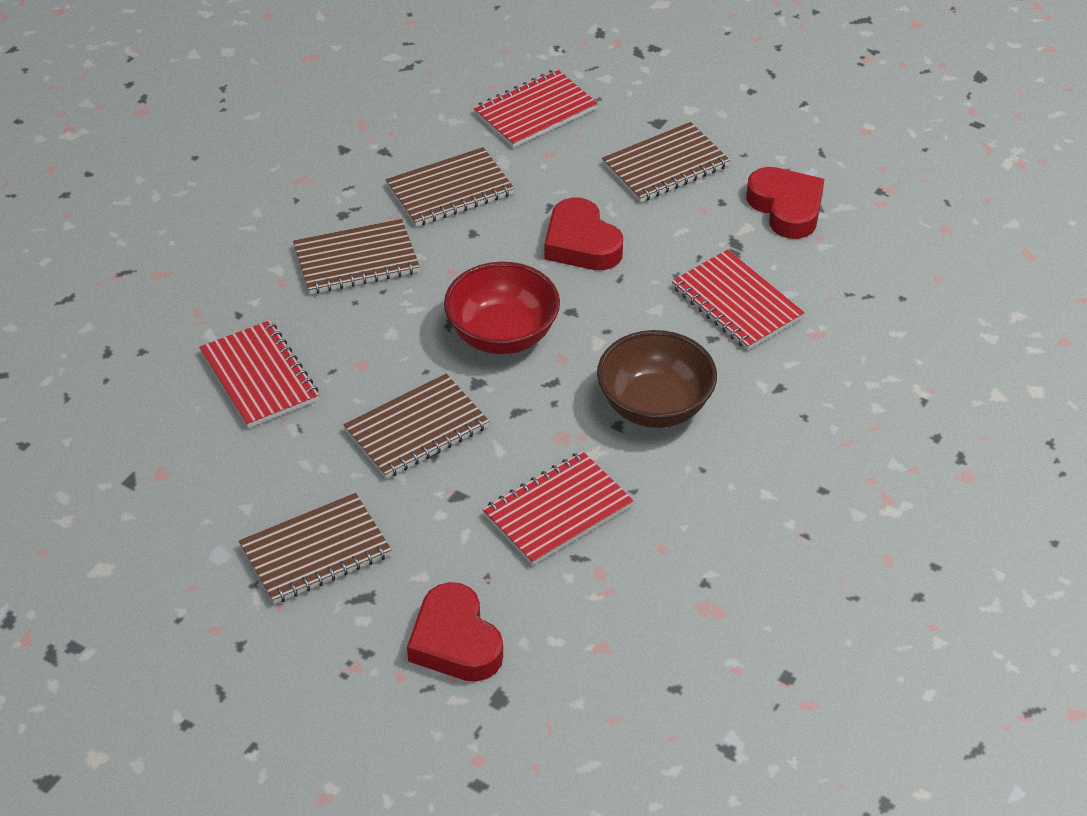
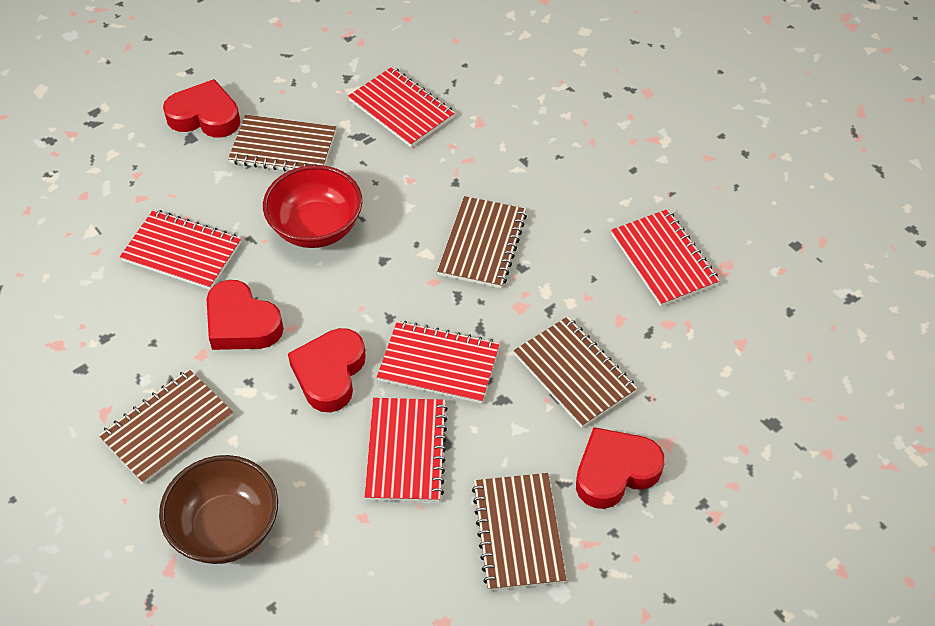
red heart: 3 -> 4
red notebook: 4 -> 5

